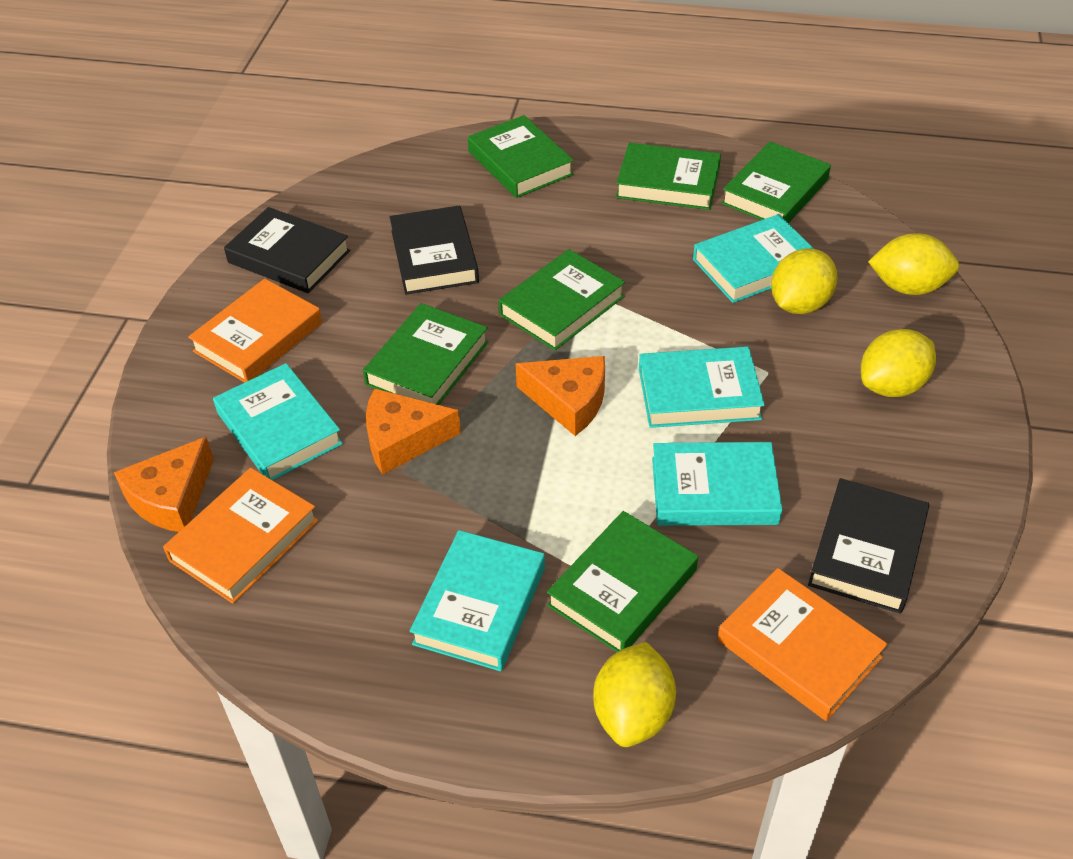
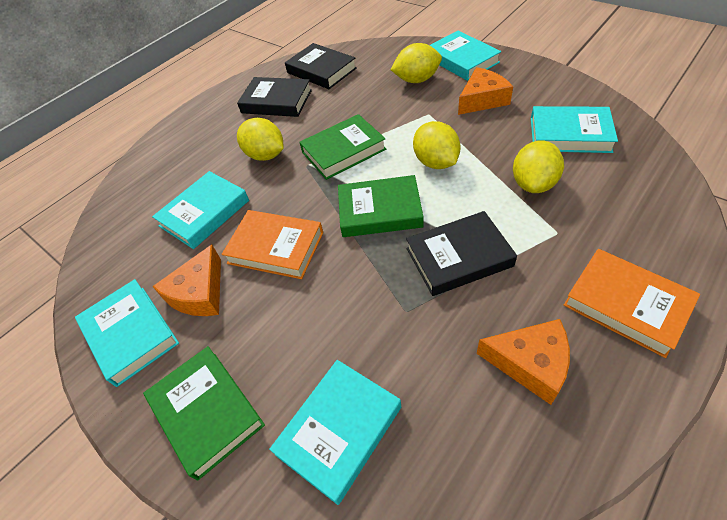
green book: 6 -> 3
orange book: 3 -> 2

